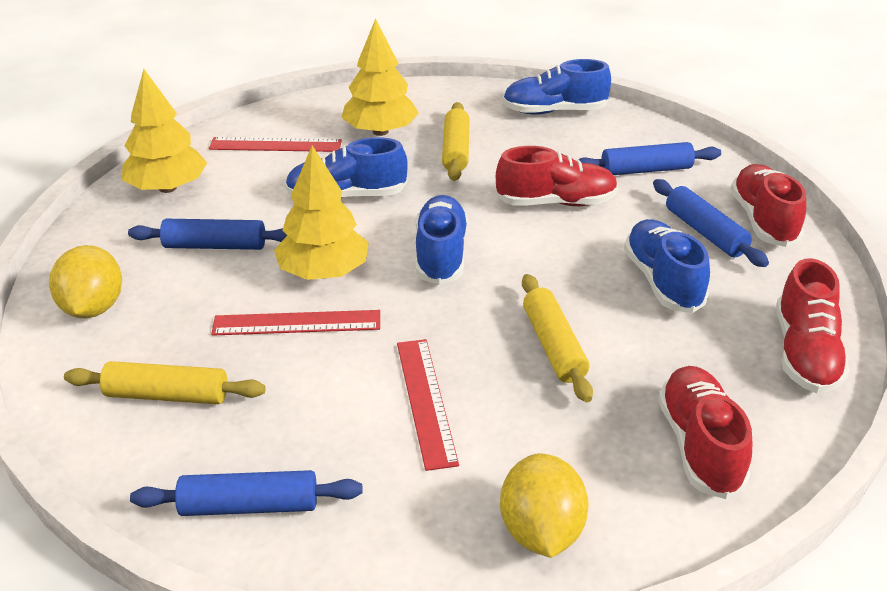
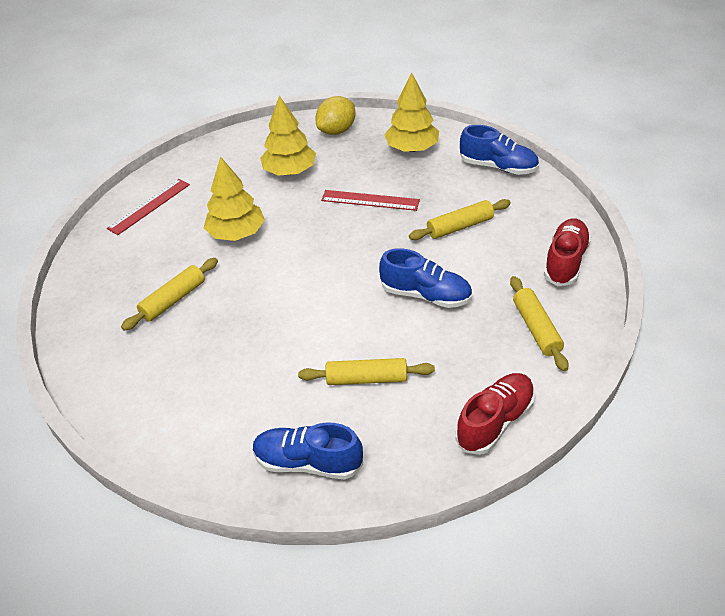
blue rolling pin: 4 -> 0
blue shoe: 4 -> 3
red ruler: 3 -> 2
red shoe: 4 -> 2
yellow lemon: 2 -> 1
yellow rolling pin: 3 -> 4

